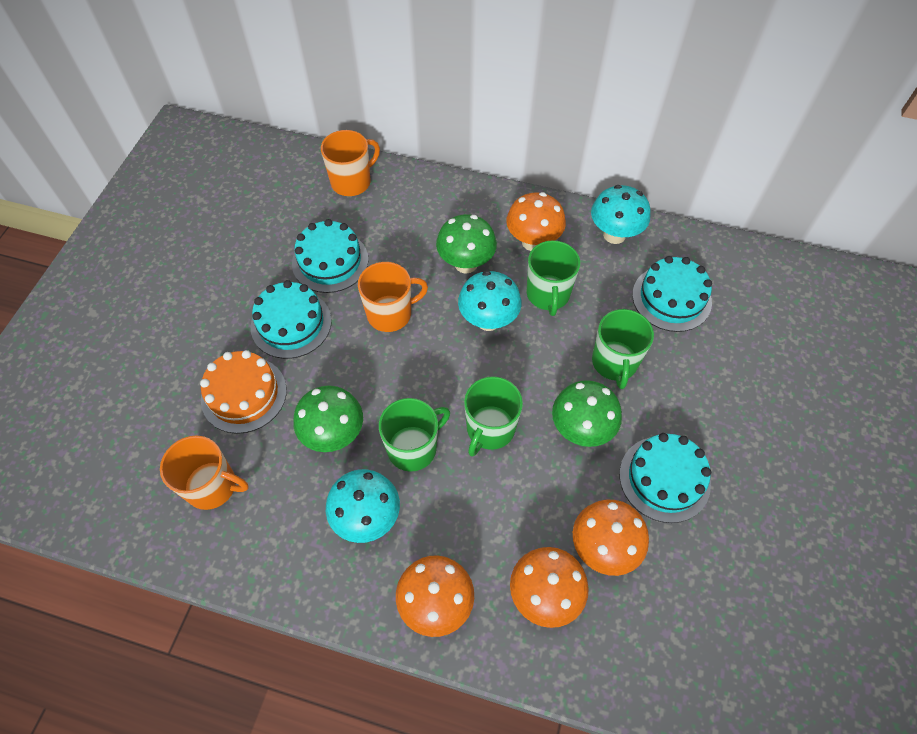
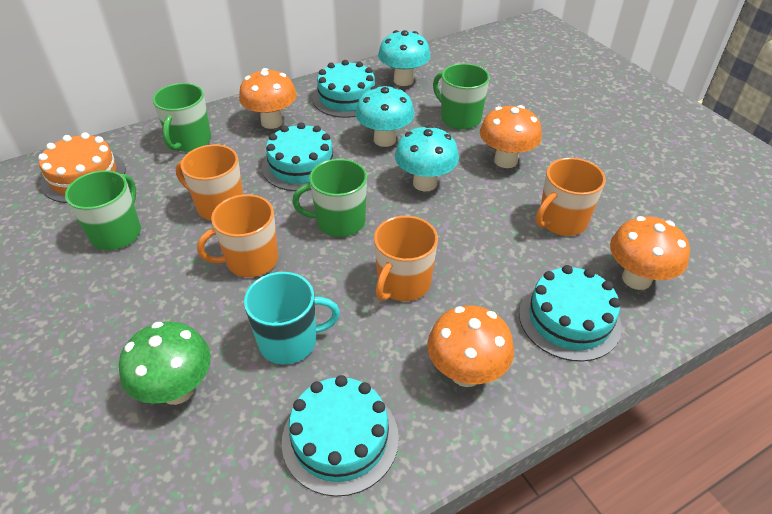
green mushroom: 3 -> 1
orange mug: 3 -> 4
turquoise mug: 0 -> 1

